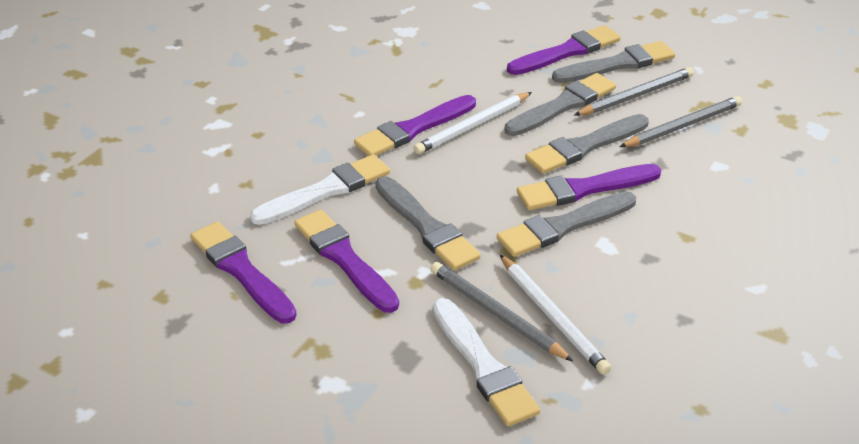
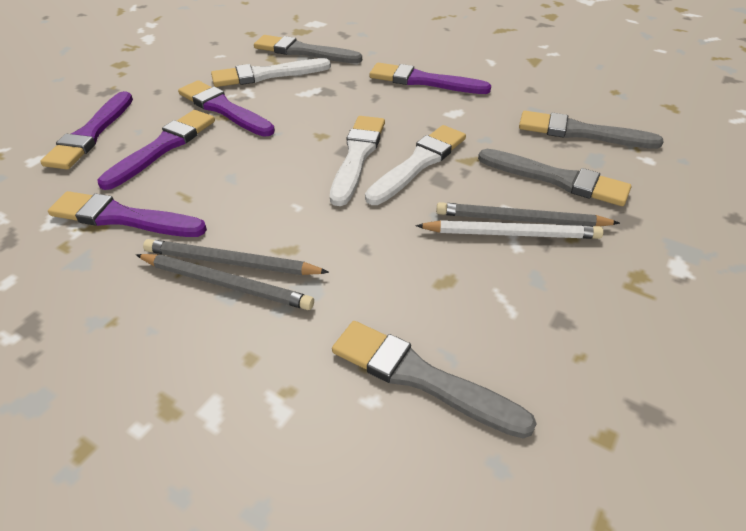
grey brush: 5 -> 4
white brush: 2 -> 3
white pencil: 2 -> 1

